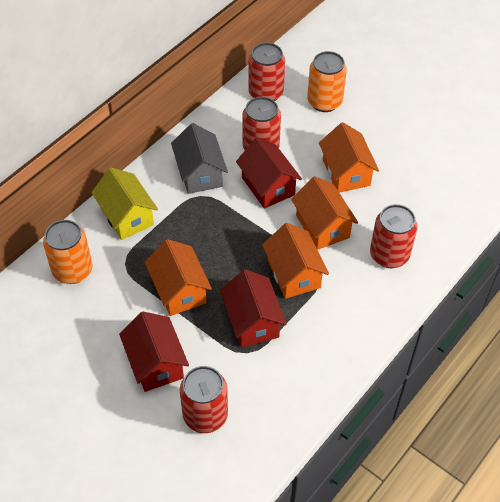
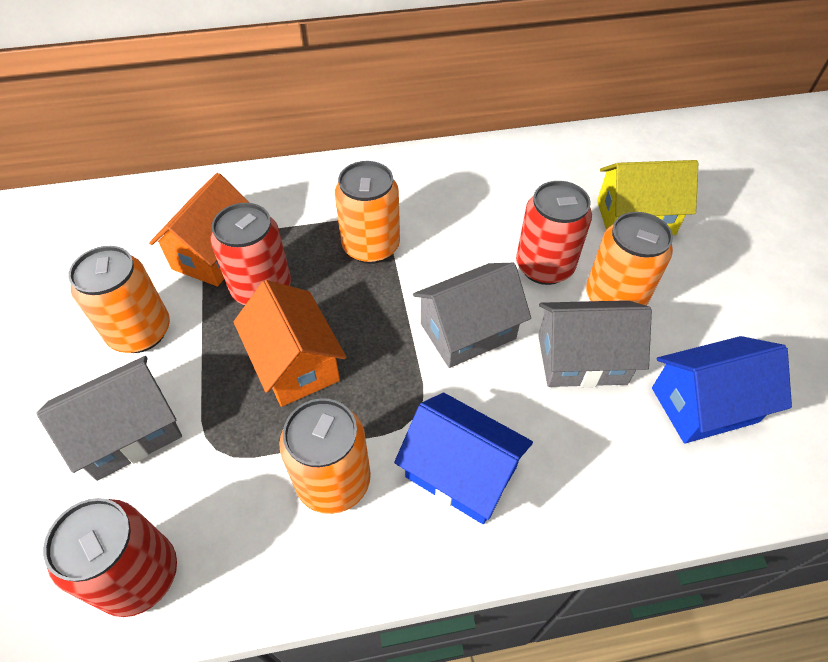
blue house: 0 -> 2
grey house: 1 -> 3
orange can: 2 -> 4
orange house: 4 -> 2
red can: 4 -> 3
red house: 3 -> 0

